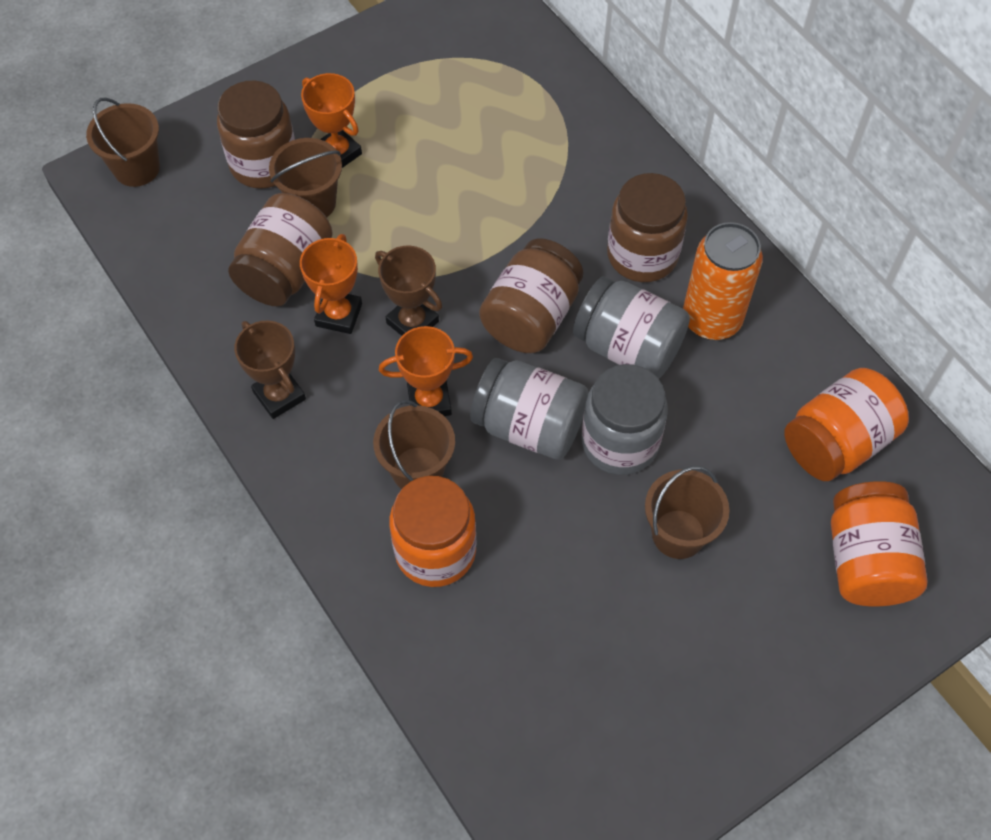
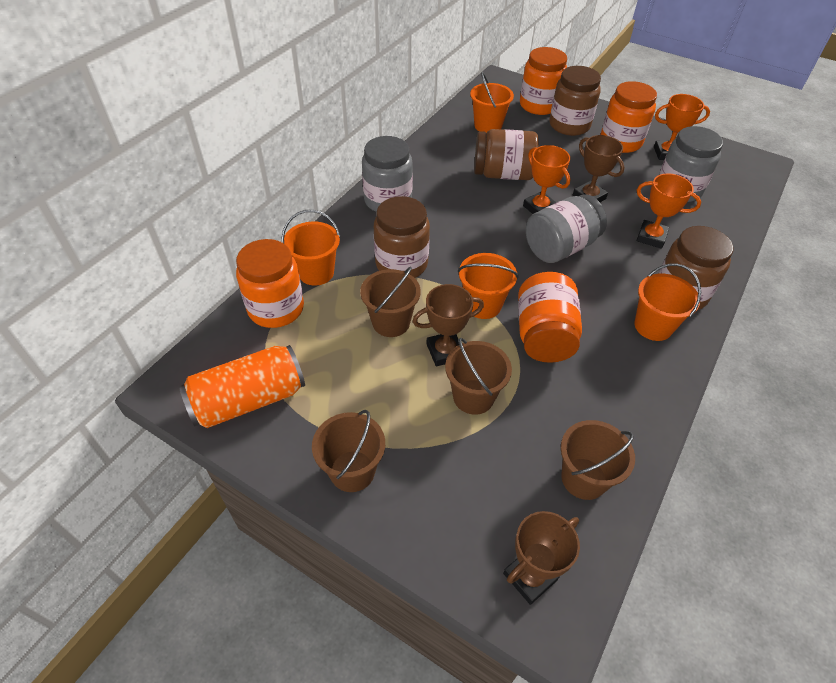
brown trophy: 2 -> 3
orange bucket: 0 -> 4
orange jar: 3 -> 4

